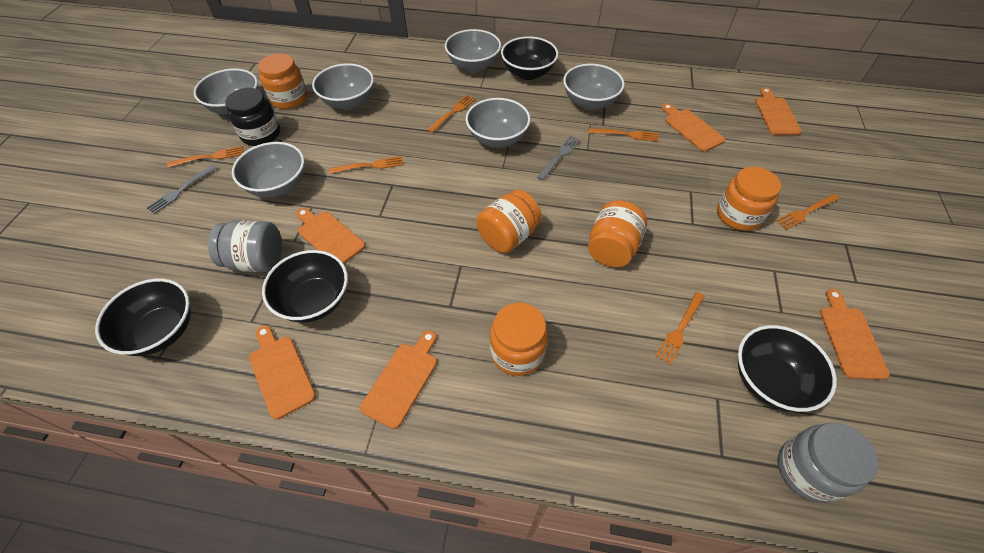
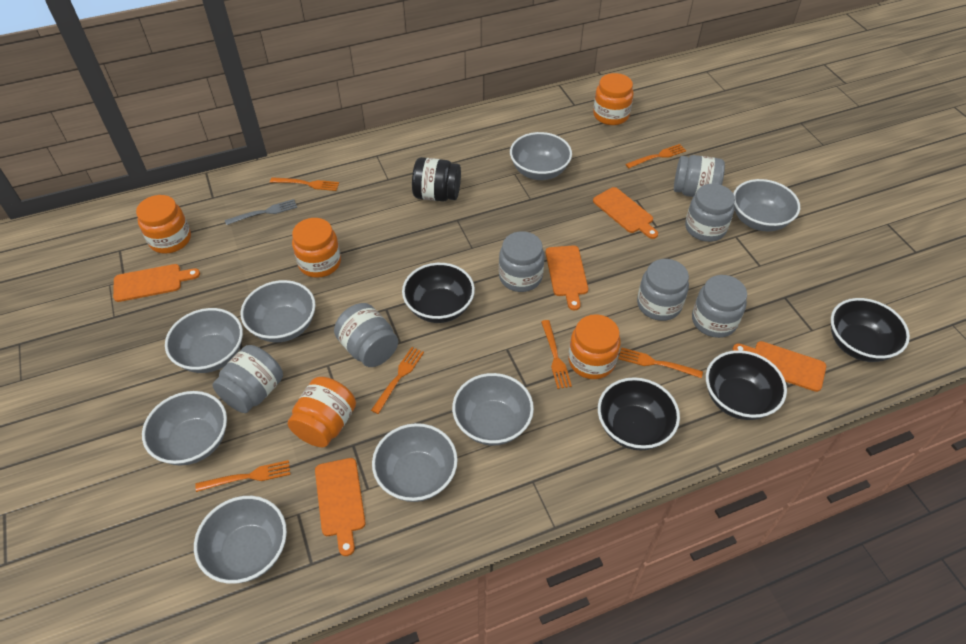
grey bowl: 6 -> 8
grey fork: 2 -> 1
grey jar: 2 -> 7
orange cutting board: 6 -> 5

